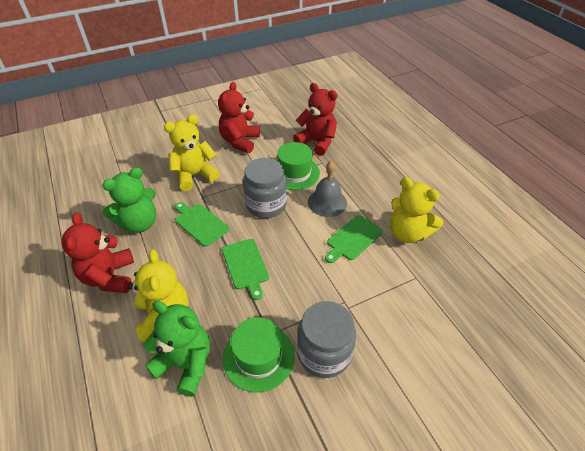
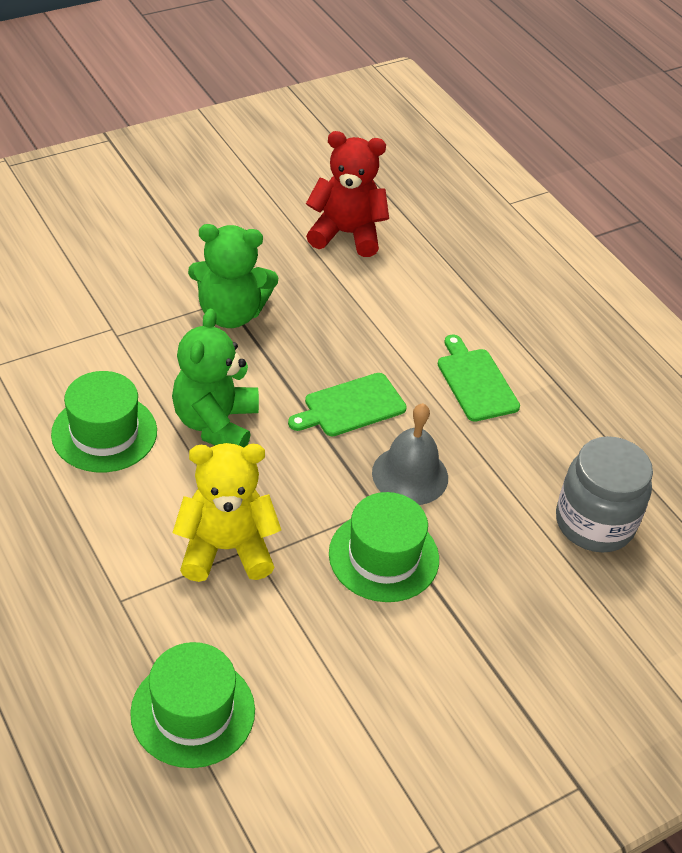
green cutting board: 3 -> 2
green hat: 2 -> 3
grey jar: 2 -> 1
red teddy bear: 3 -> 1
yellow teddy bear: 3 -> 1

